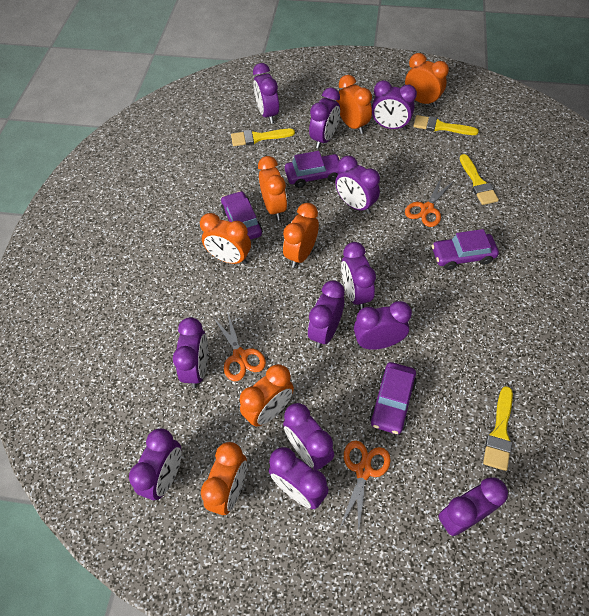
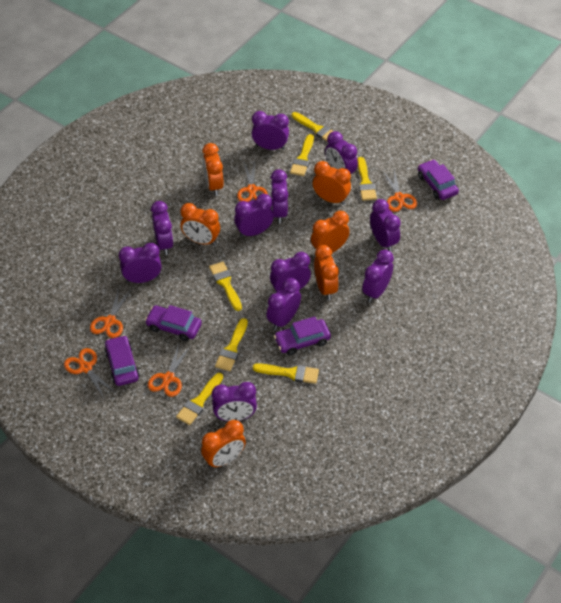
orange clock: 7 -> 6
orange scissors: 3 -> 5
purple clock: 12 -> 11
yellow brush: 4 -> 7

